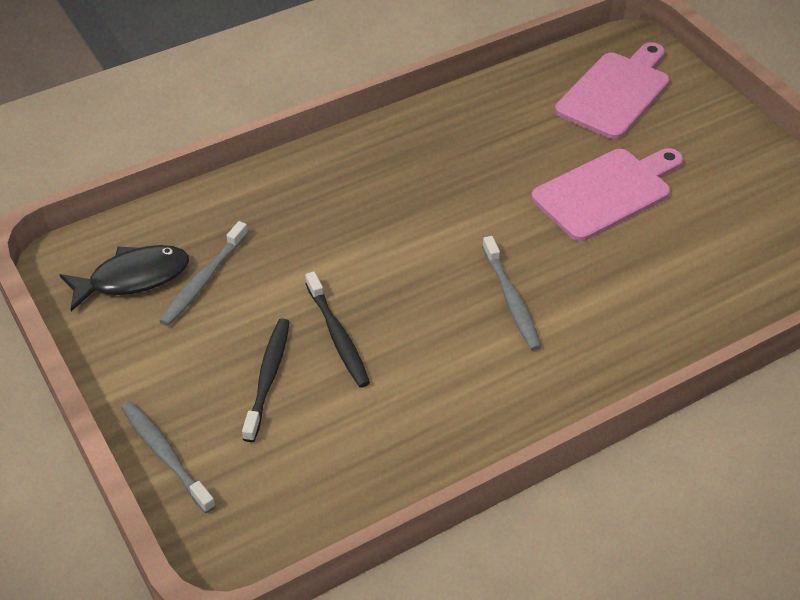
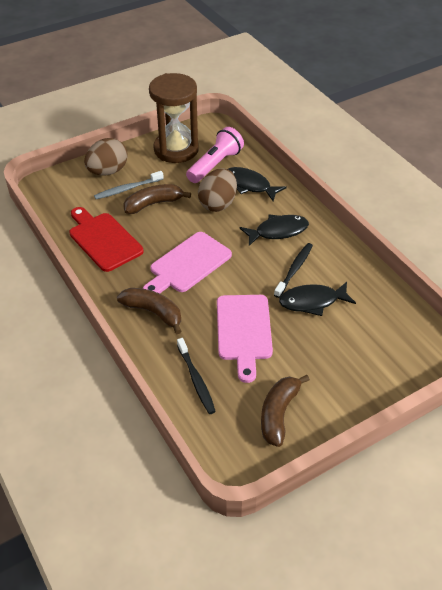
black fish: 1 -> 3
brown banana: 0 -> 3
brown egg: 0 -> 2
brown hourglass: 0 -> 1
grey toothbrush: 3 -> 1
pink flashlight: 0 -> 1
red cutting board: 0 -> 1

